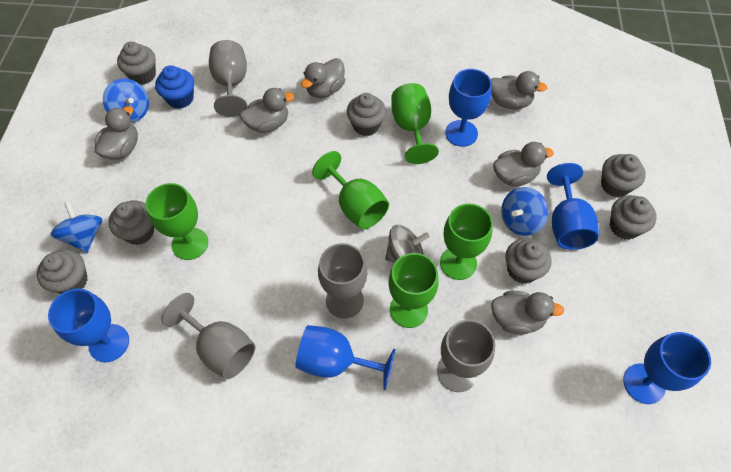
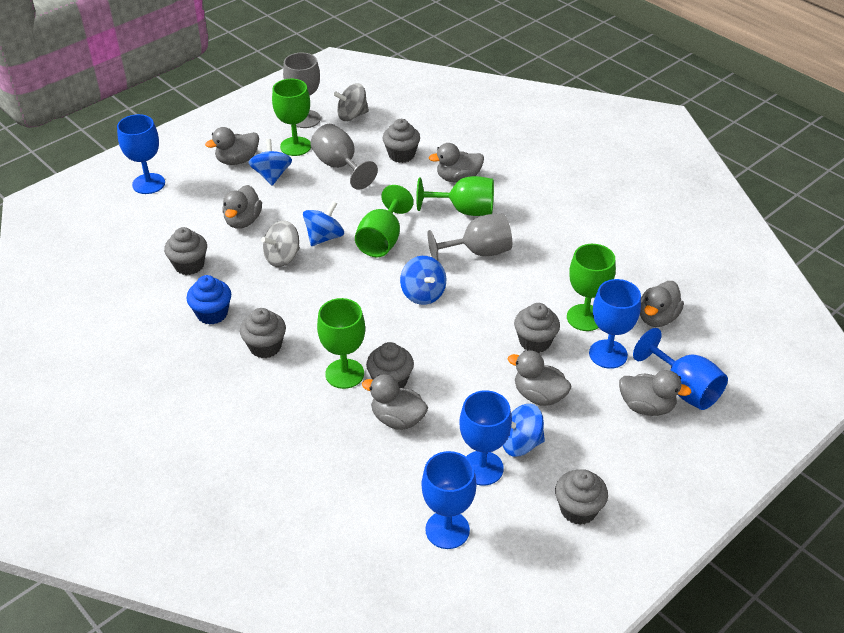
blue spinning top: 3 -> 4
grey cupcake: 7 -> 6
grey duck: 6 -> 7
grey goblet: 4 -> 3
grey spinning top: 1 -> 2

